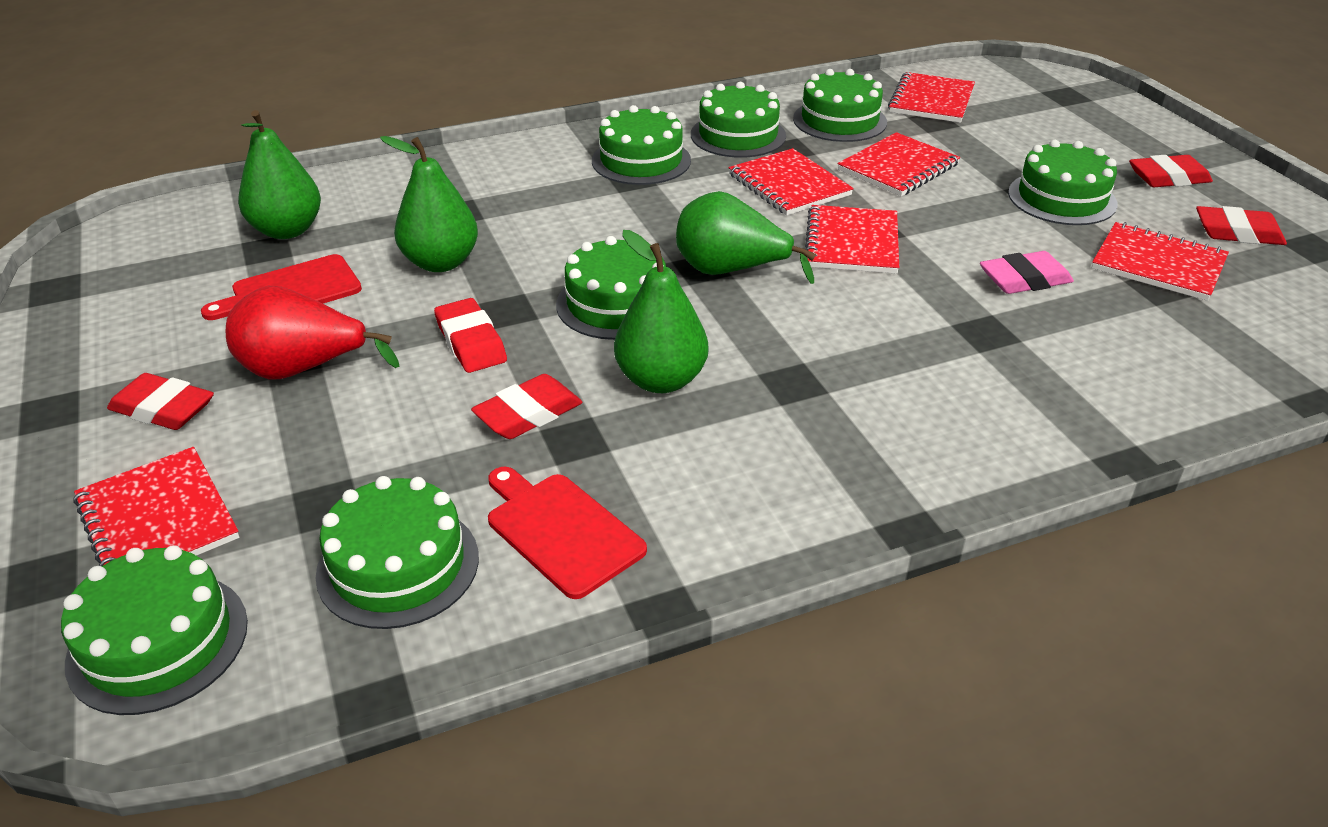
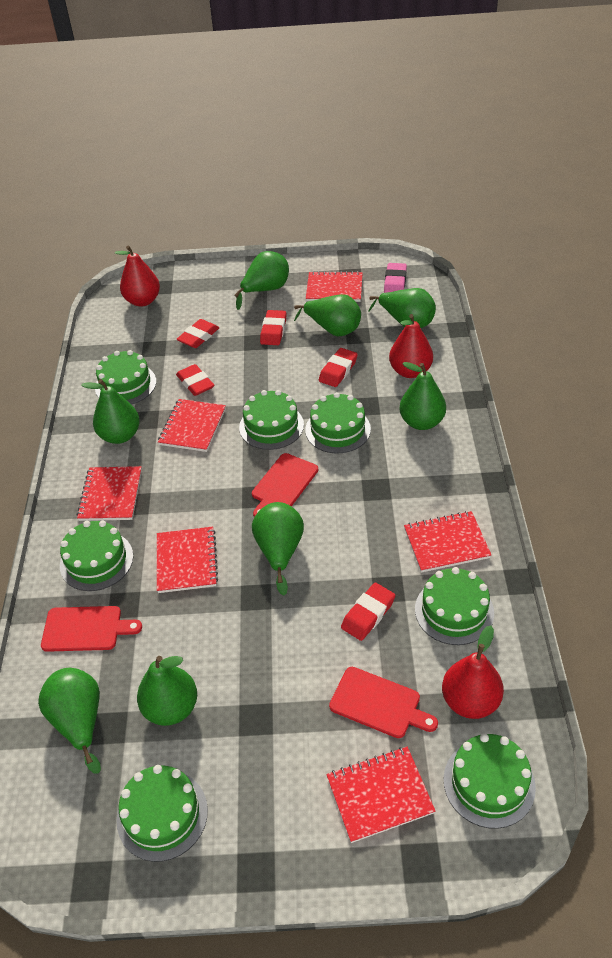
green pear: 4 -> 8
red cutting board: 2 -> 3
red pear: 1 -> 3

